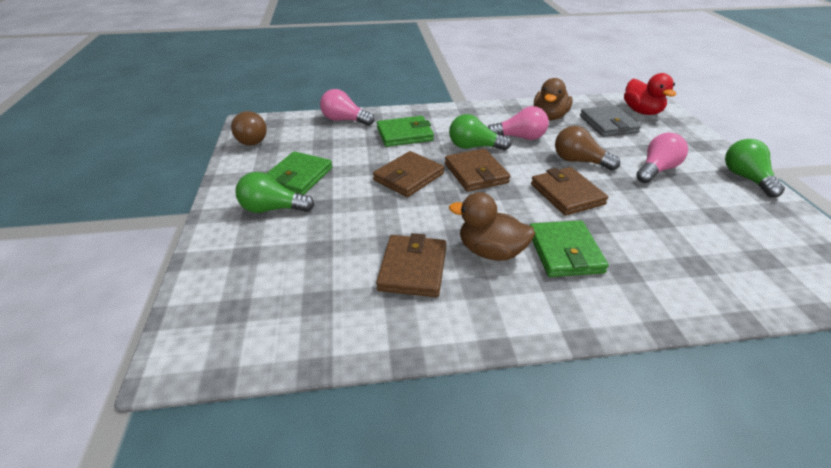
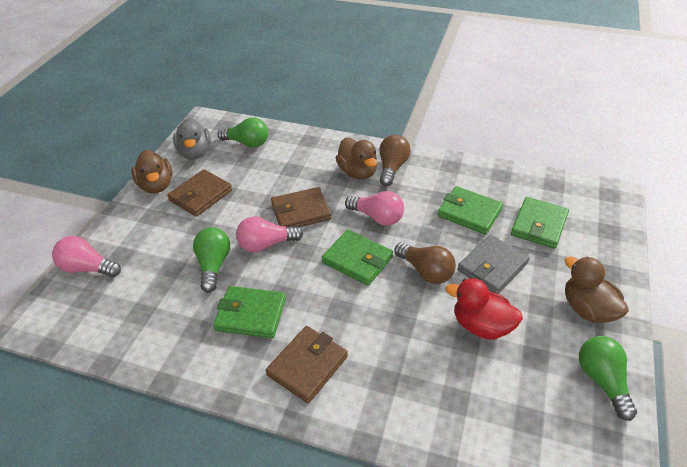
brown duck: 2 -> 3
brown wallet: 4 -> 3
green wallet: 3 -> 4
grey duck: 0 -> 1

